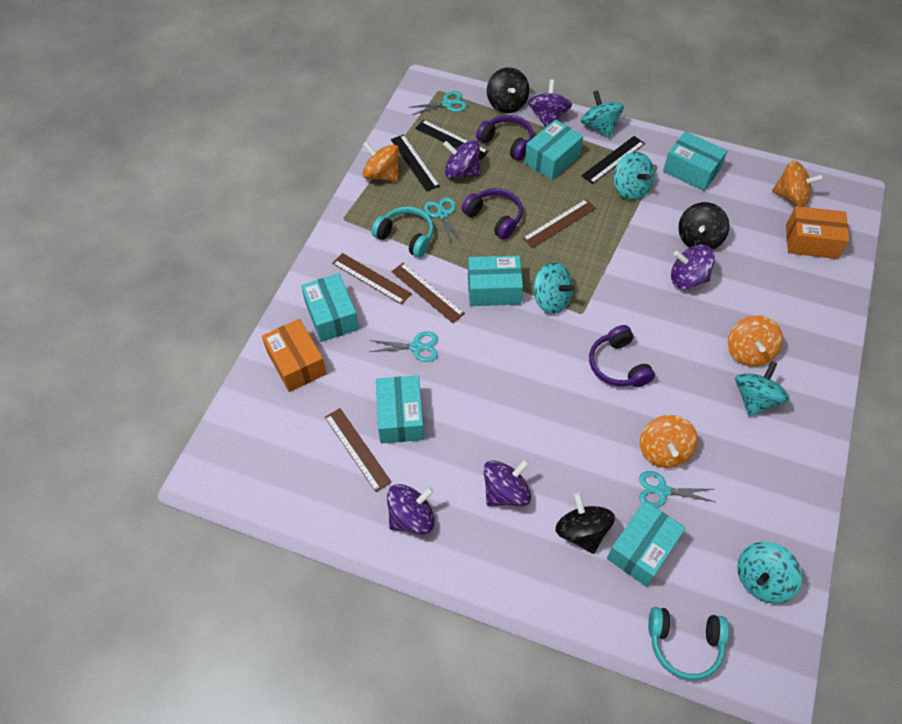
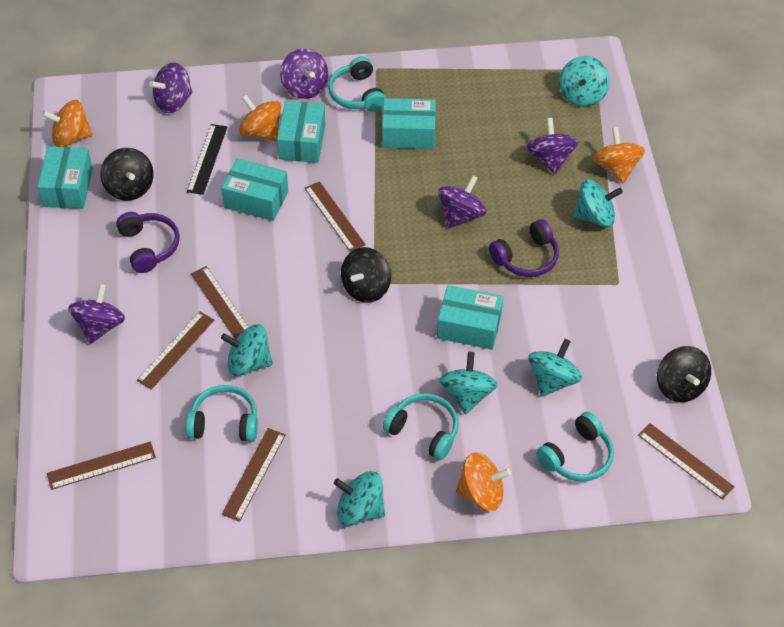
black ruler: 3 -> 1
brown ruler: 4 -> 6
orange box: 2 -> 0
purple headphones: 3 -> 2
turquoise box: 6 -> 5
turquoise headphones: 2 -> 4
turquoise scissors: 4 -> 0
turquoise spinning top: 5 -> 6

